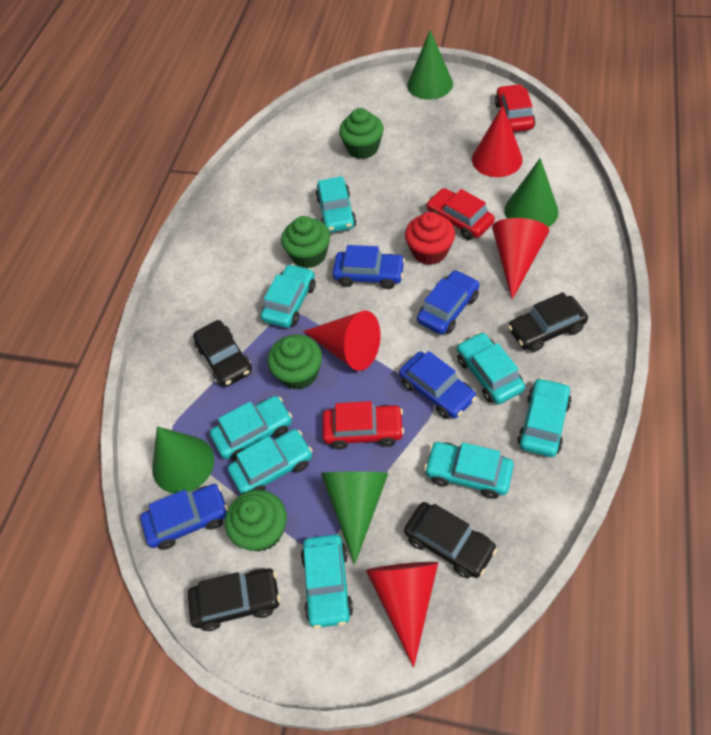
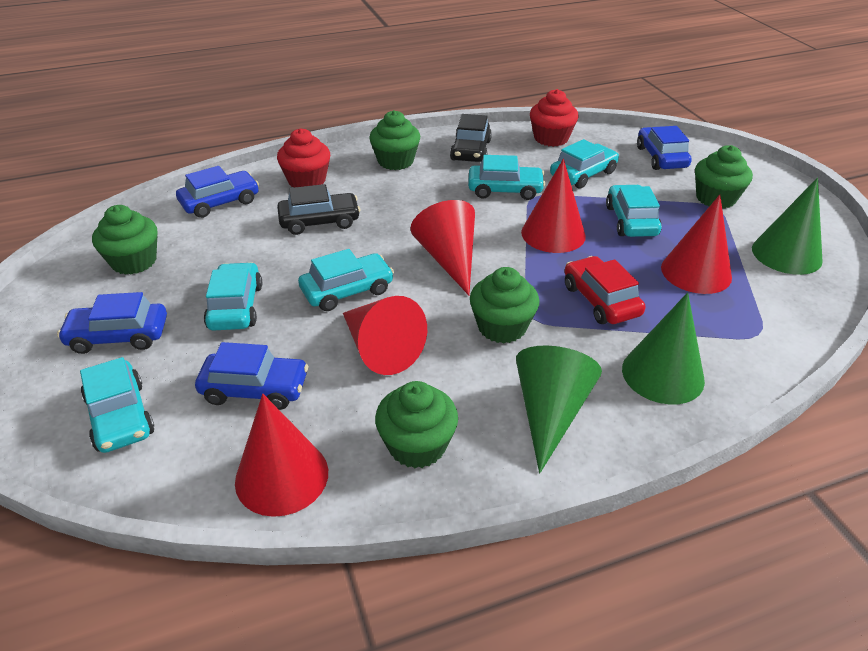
black car: 4 -> 2
green cone: 4 -> 3
green cupcake: 4 -> 5
red car: 3 -> 1
red cone: 4 -> 5
red cupcake: 1 -> 2
turquoise car: 8 -> 6

